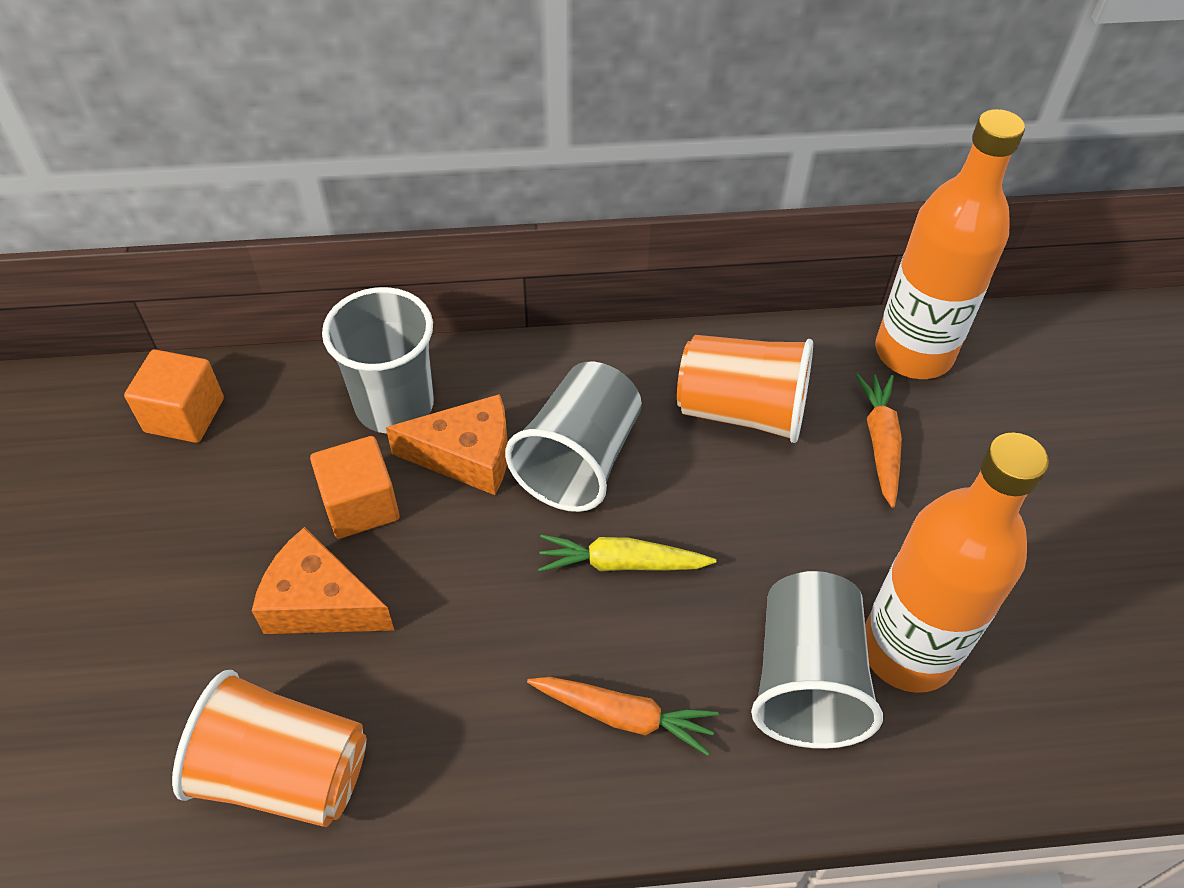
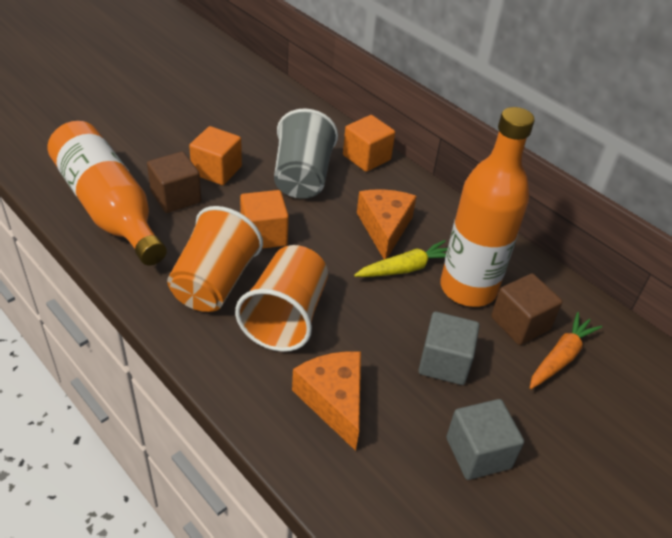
brown cube: 0 -> 2
grey cube: 0 -> 2
grey cup: 3 -> 1
orange carrot: 2 -> 1
orange cube: 2 -> 3

